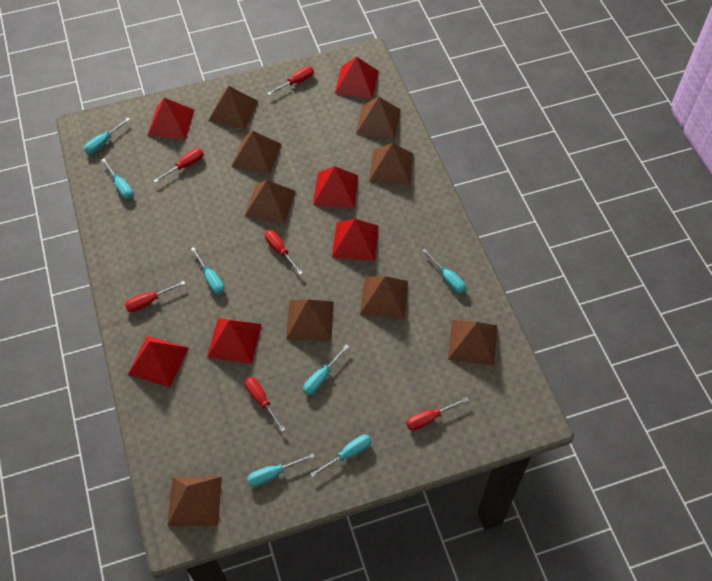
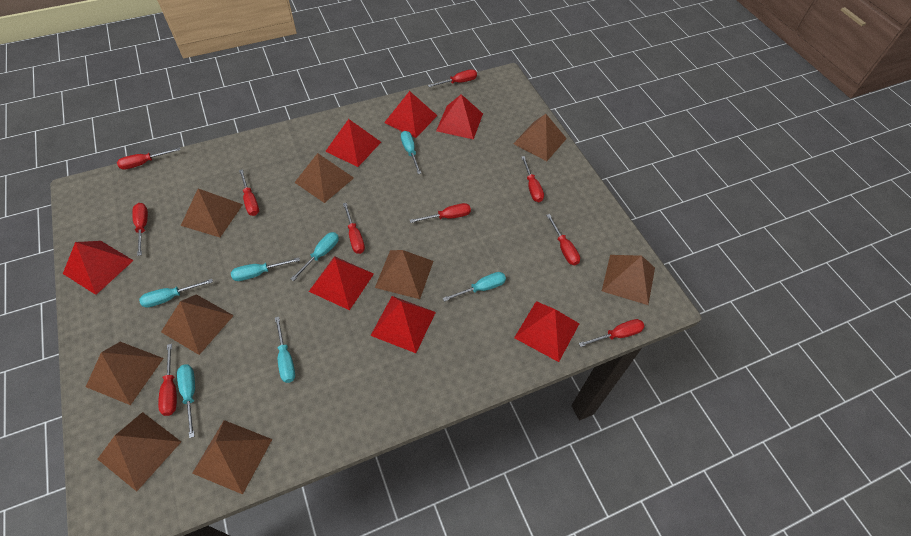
red pyramid: 6 -> 7
red screwdriver: 6 -> 10

